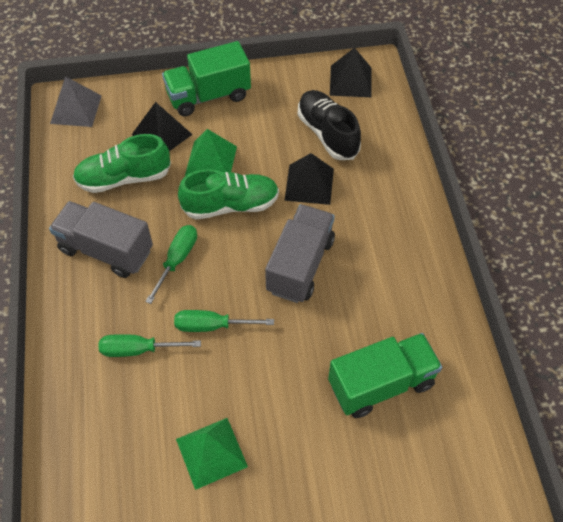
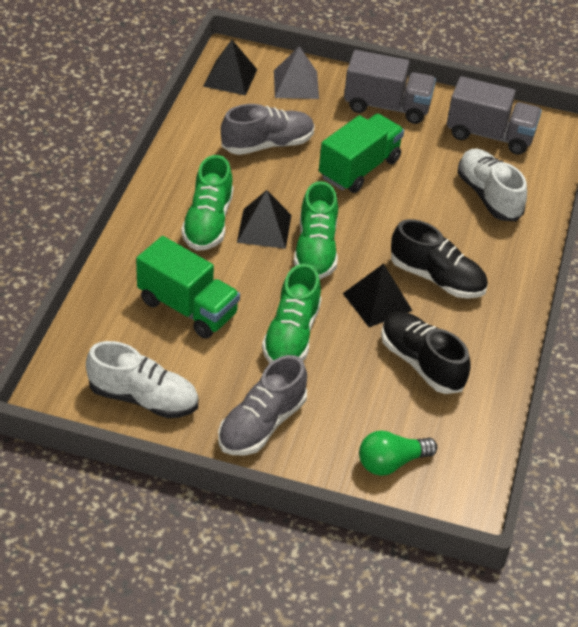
black shoe: 1 -> 2
green light bulb: 0 -> 1
green pyramid: 2 -> 0
green screwdriver: 3 -> 0
green shoe: 2 -> 3
grey shoe: 0 -> 2
white shoe: 0 -> 2

